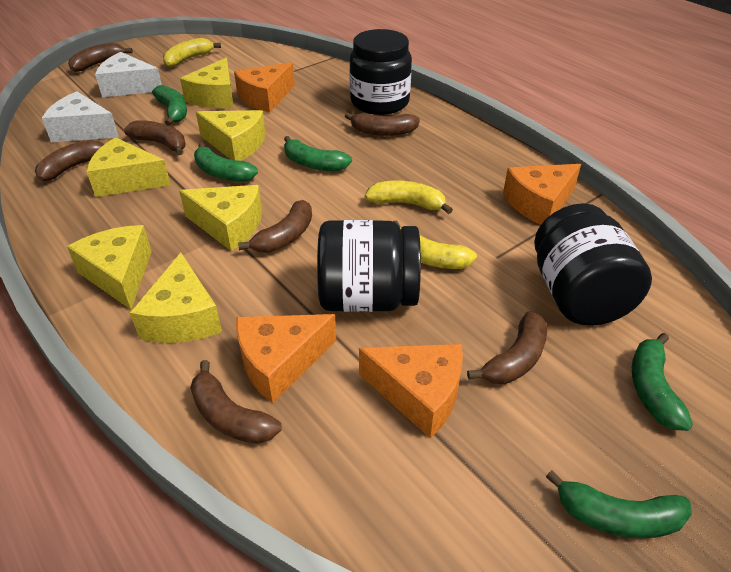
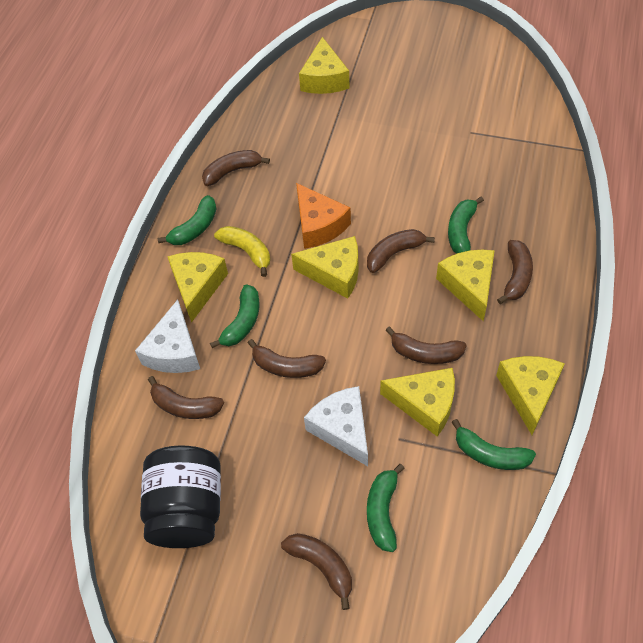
black jar: 3 -> 1
orange cheese: 4 -> 1
yellow banana: 3 -> 1

